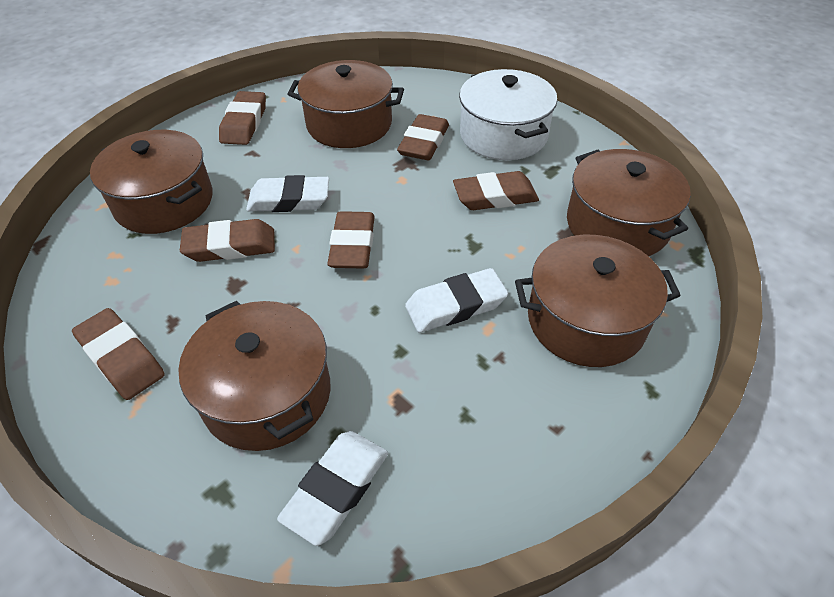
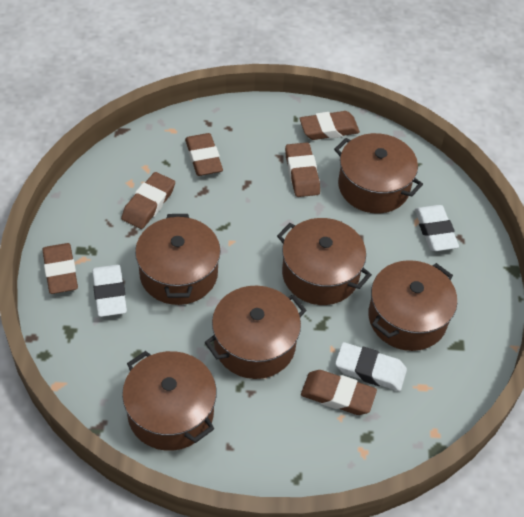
brown pot: 5 -> 6
white pot: 1 -> 0

